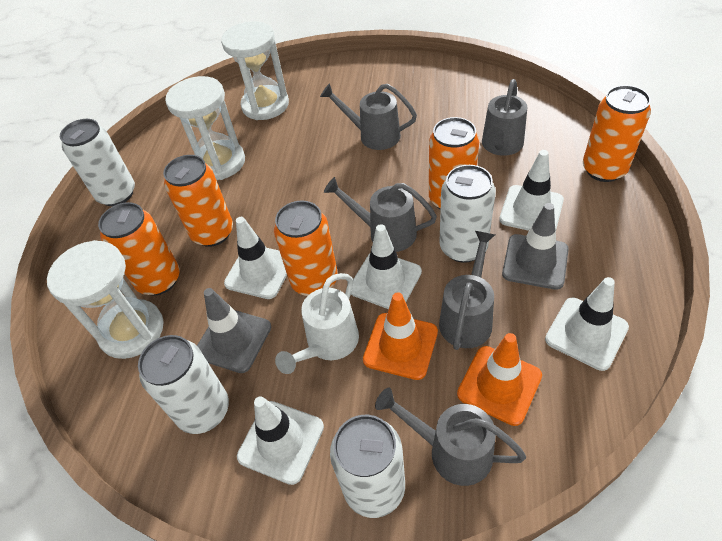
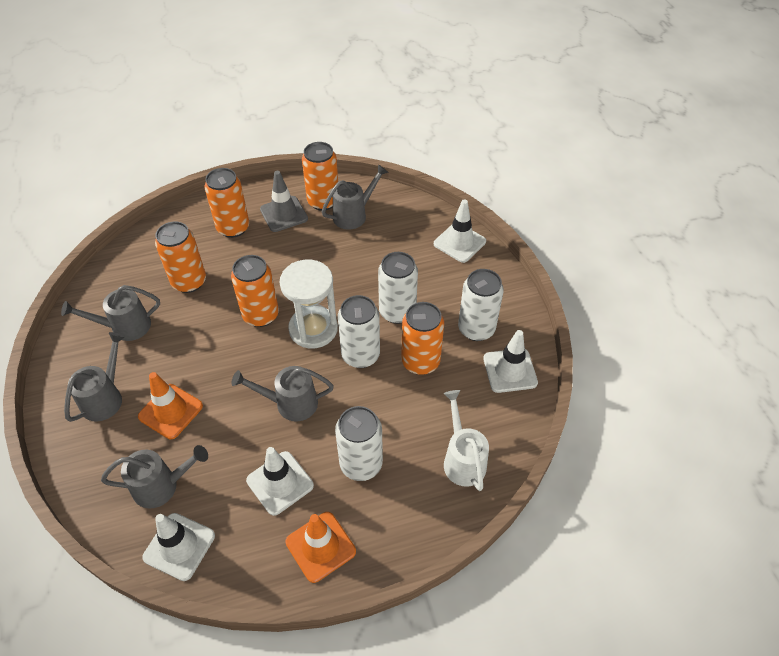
grey traffic cone: 2 -> 1
white hourglass: 3 -> 1
white traffic cone: 5 -> 4

